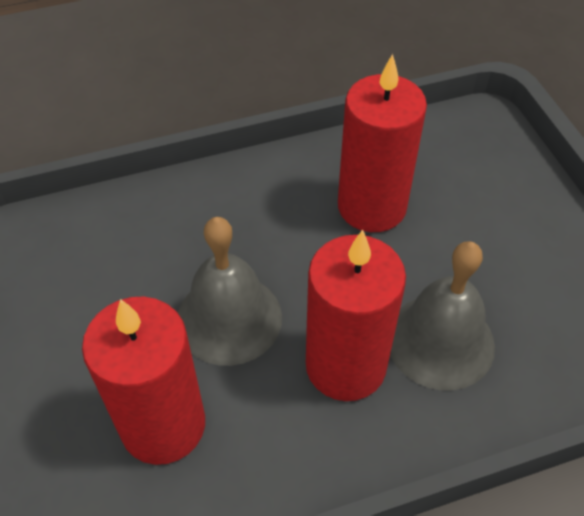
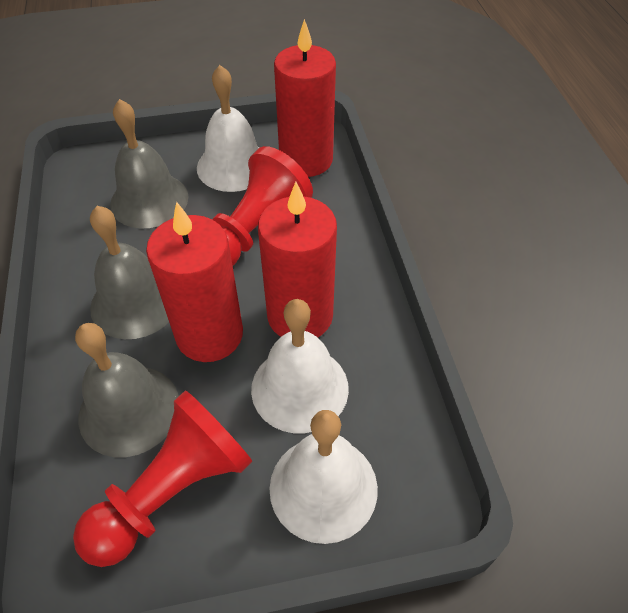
grey bell: 2 -> 3
red pawn: 0 -> 2
white bell: 0 -> 3

